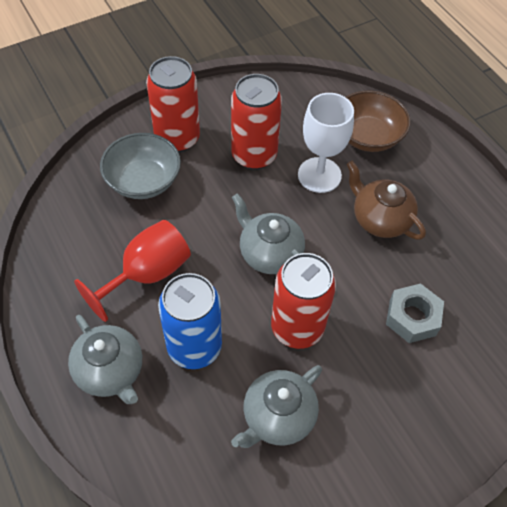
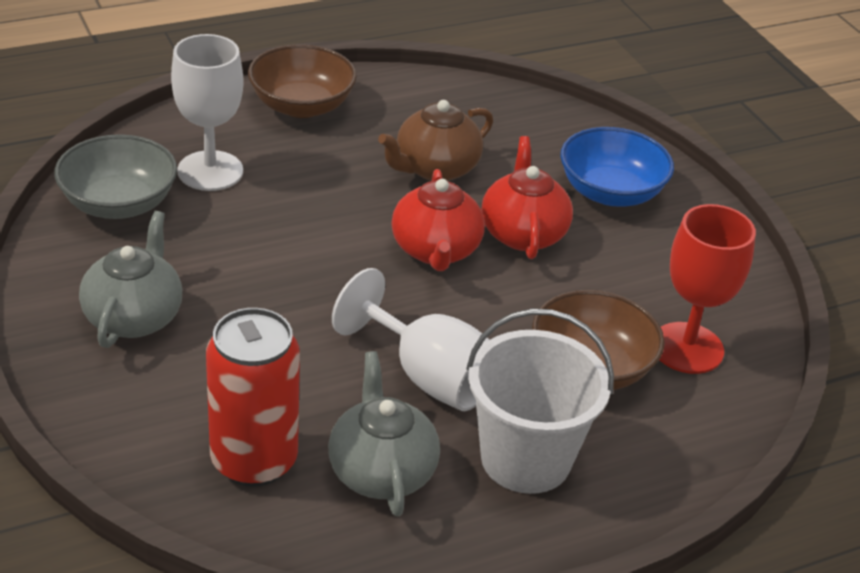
blue bowl: 0 -> 1
blue can: 1 -> 0
brown bowl: 1 -> 2
grey nut: 1 -> 0
grey teapot: 3 -> 2
red can: 3 -> 1
red teapot: 0 -> 2
white bucket: 0 -> 1
white goblet: 1 -> 2

